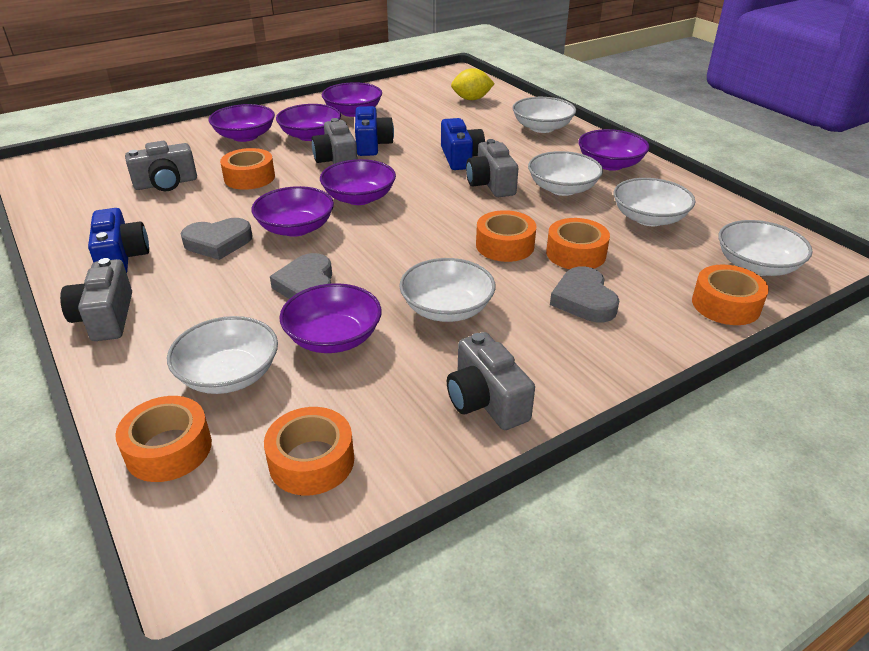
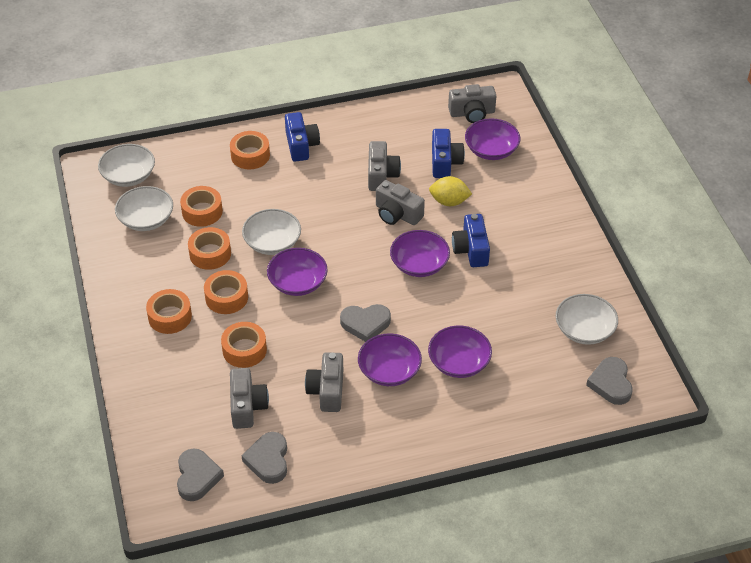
grey heart: 3 -> 4
purple bowl: 7 -> 5
white bowl: 6 -> 4

